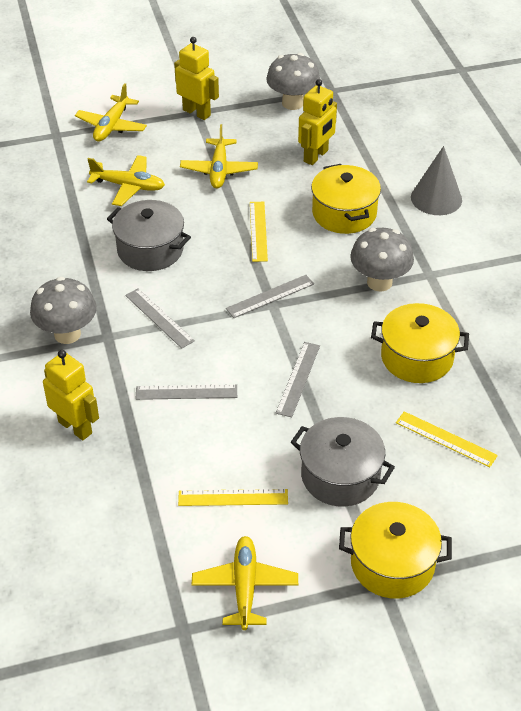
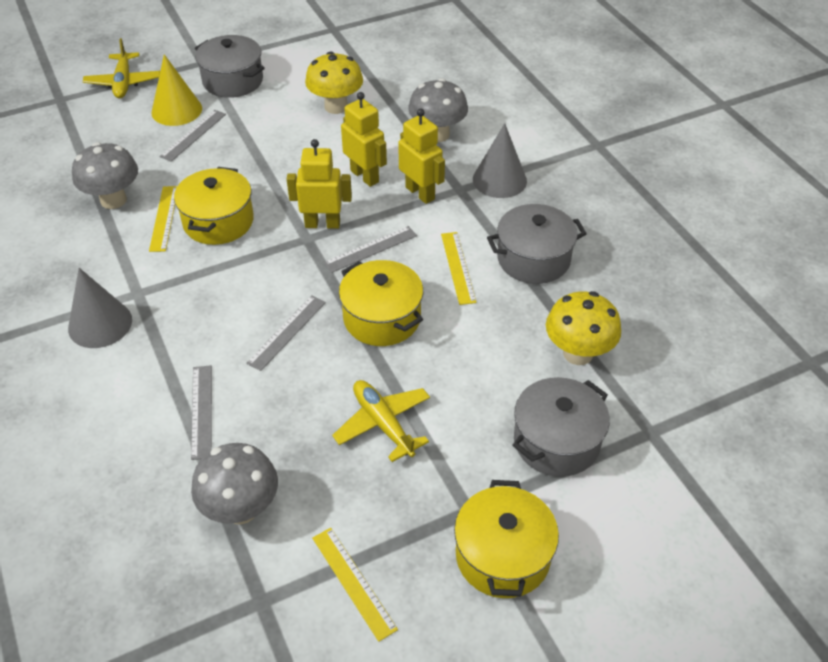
grey cone: 1 -> 2
grey pot: 2 -> 3
yellow cone: 0 -> 1
yellow mushroom: 0 -> 2
yellow plane: 4 -> 2

